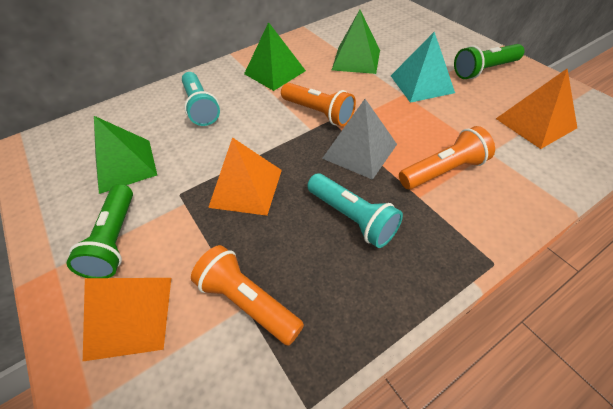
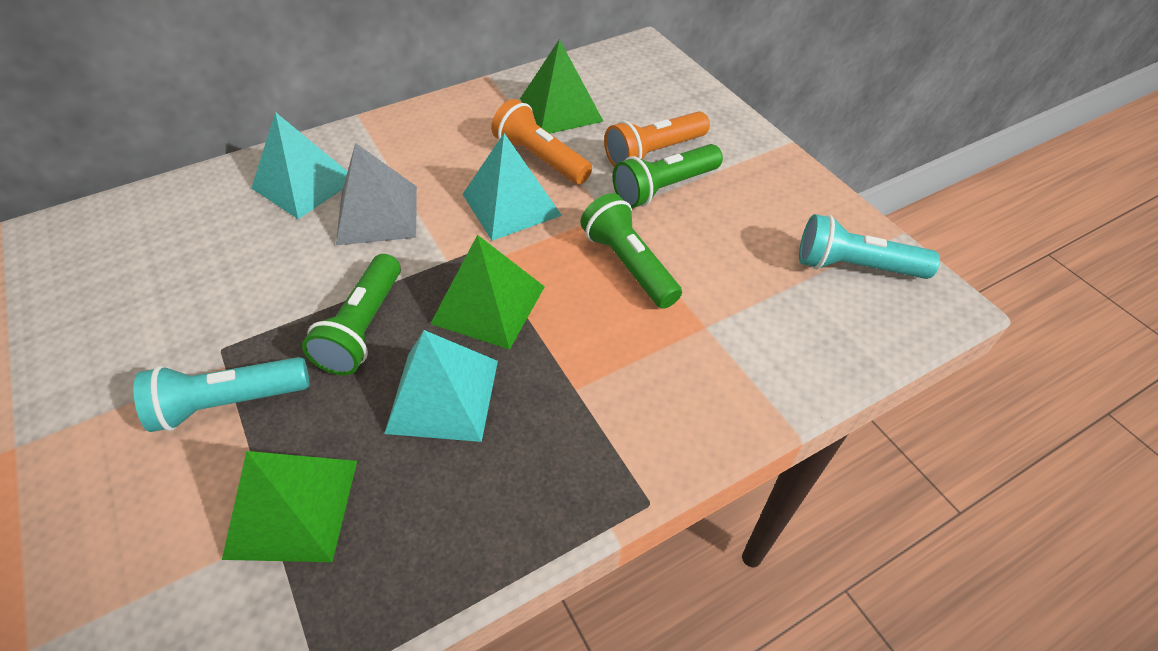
green flashlight: 2 -> 3
orange flashlight: 3 -> 2
orange pyramid: 3 -> 0
turquoise pyramid: 1 -> 3

